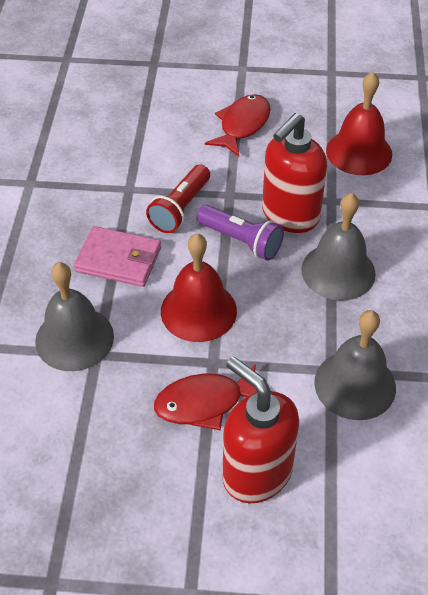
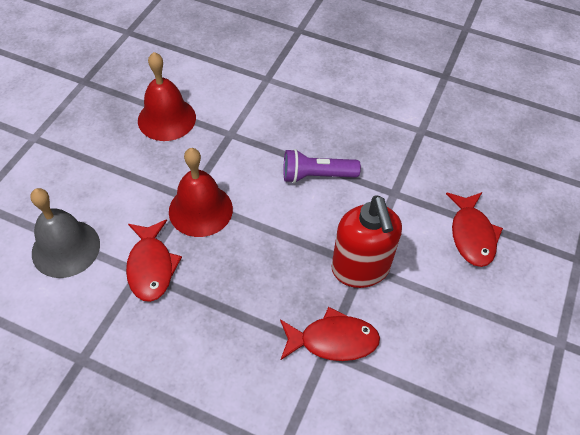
grey bell: 3 -> 1
pink wallet: 1 -> 0
red fish: 2 -> 3
red flashlight: 1 -> 0
red soap dispenser: 2 -> 1

